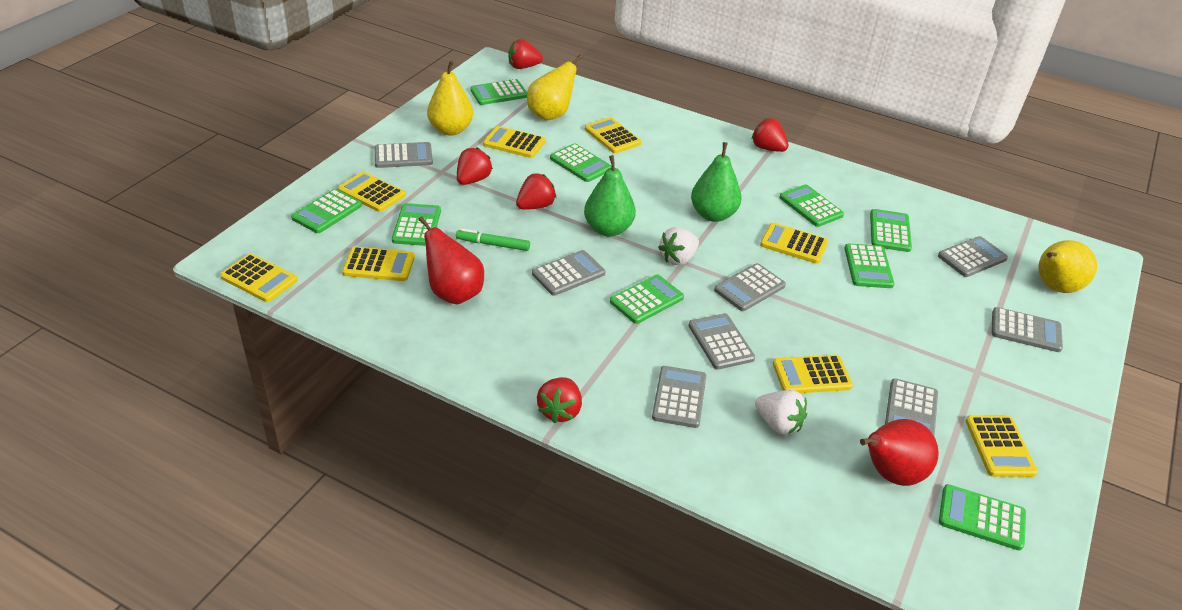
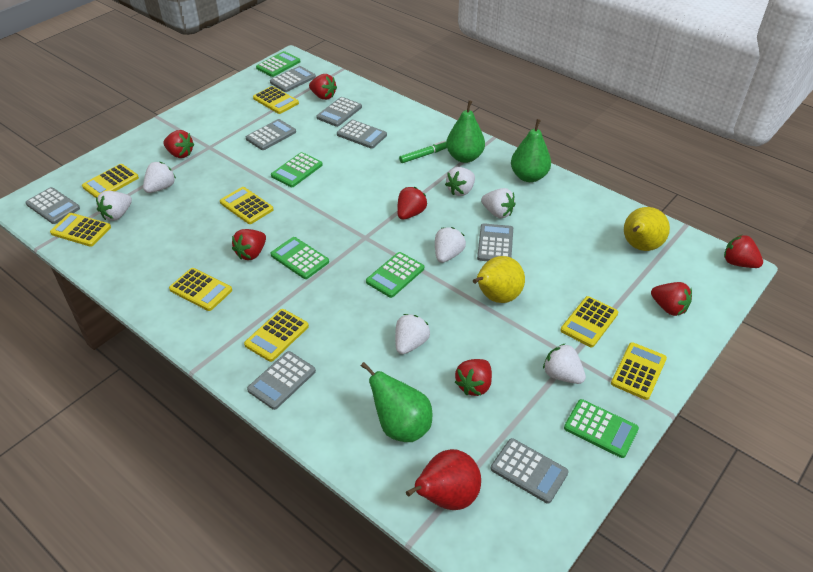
green calculator: 9 -> 5
green pear: 2 -> 3
red pear: 2 -> 1
red strawberry: 5 -> 7
white strawberry: 2 -> 7
yellow pear: 3 -> 2

